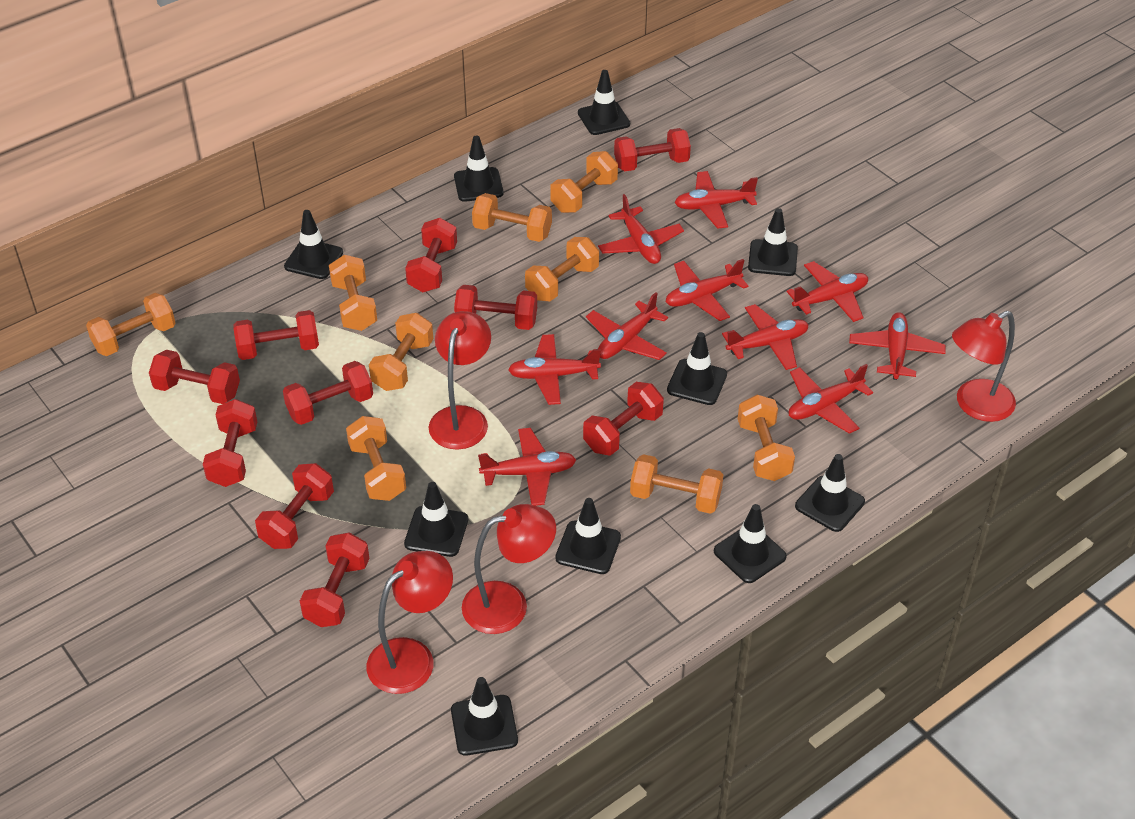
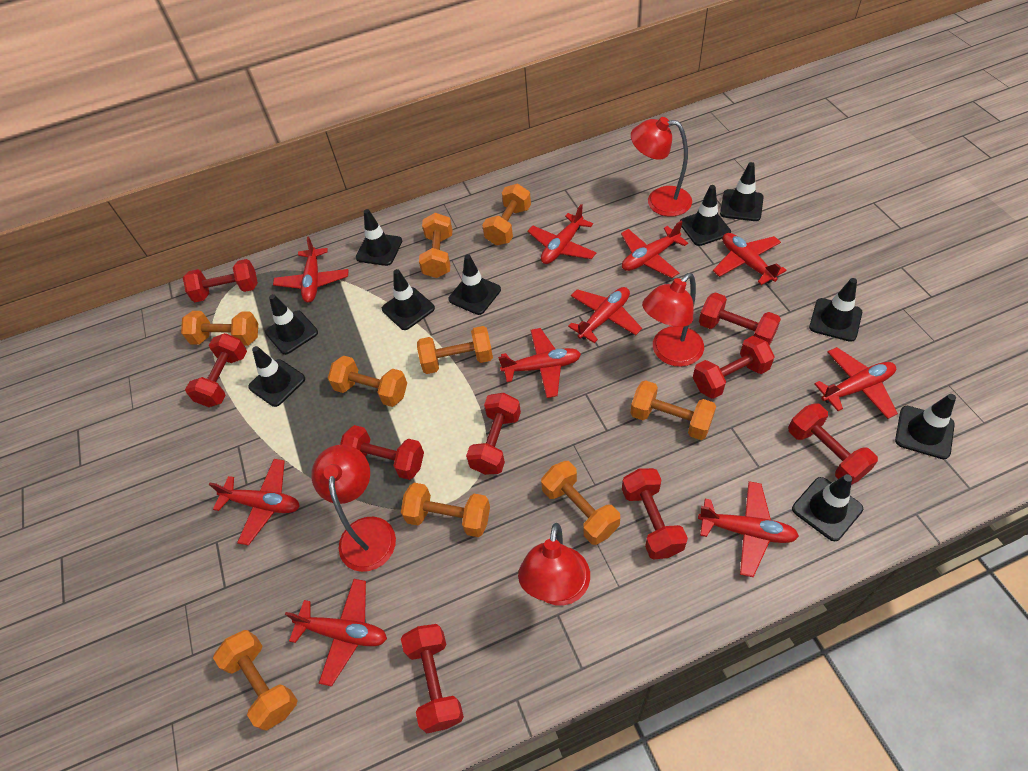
red dumbbell: 10 -> 9

